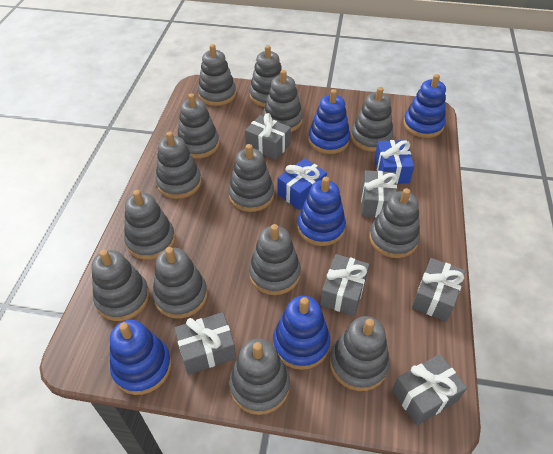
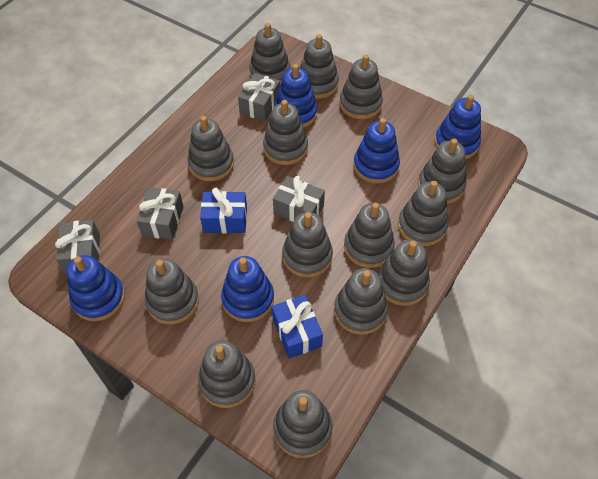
grey gift: 6 -> 4

